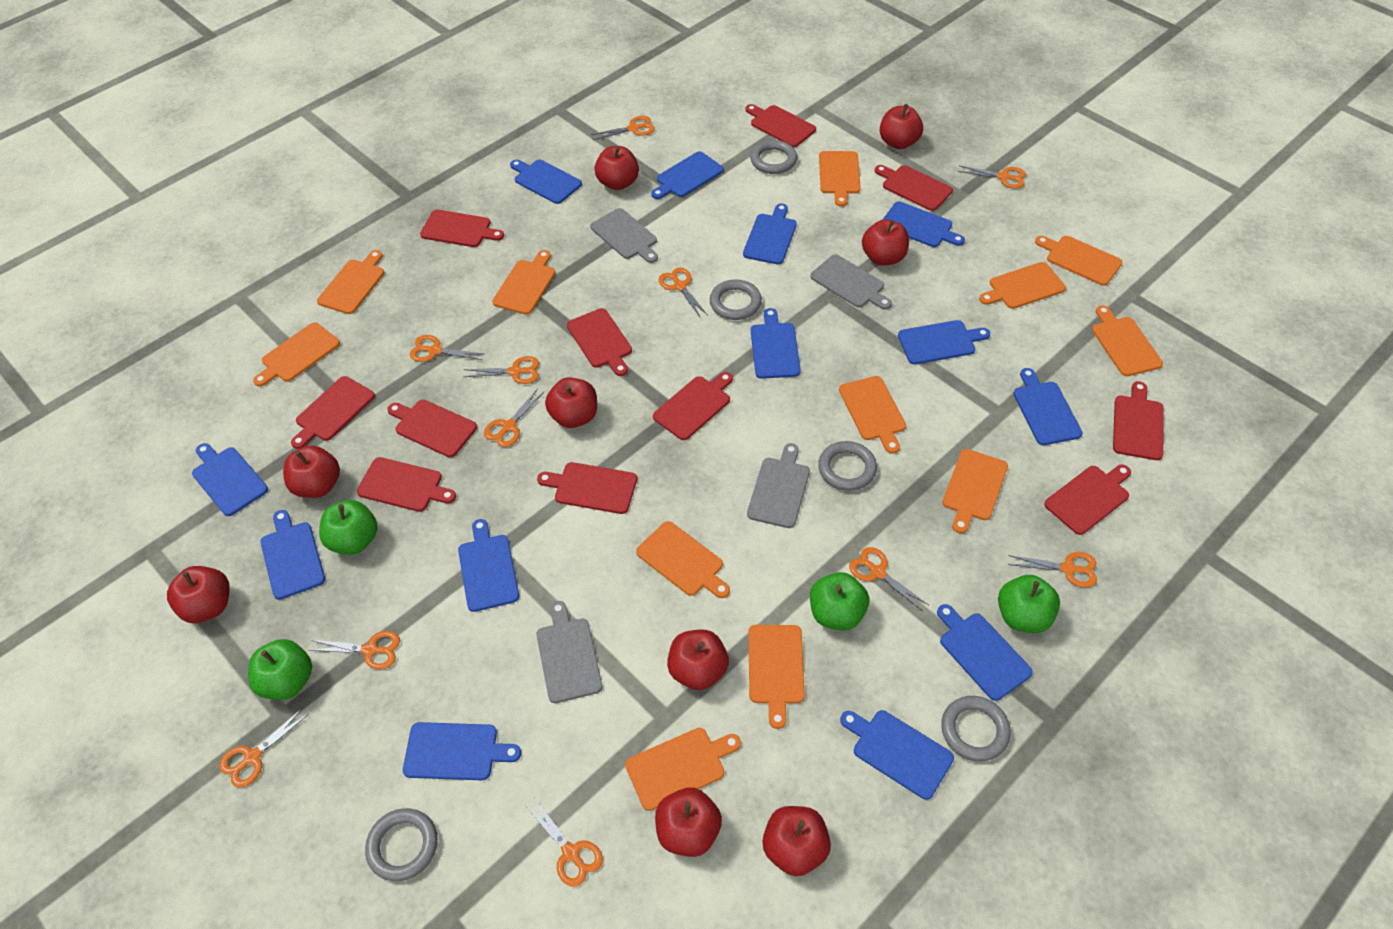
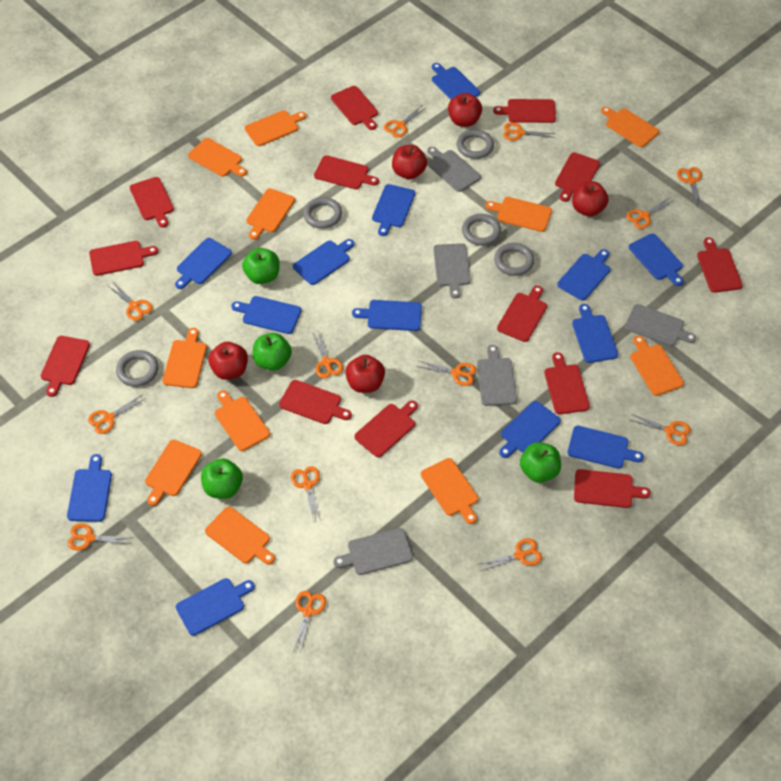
grey cutting board: 4 -> 5
orange cutting board: 12 -> 11
orange scissors: 11 -> 13
red apple: 9 -> 5
red cutting board: 11 -> 13

